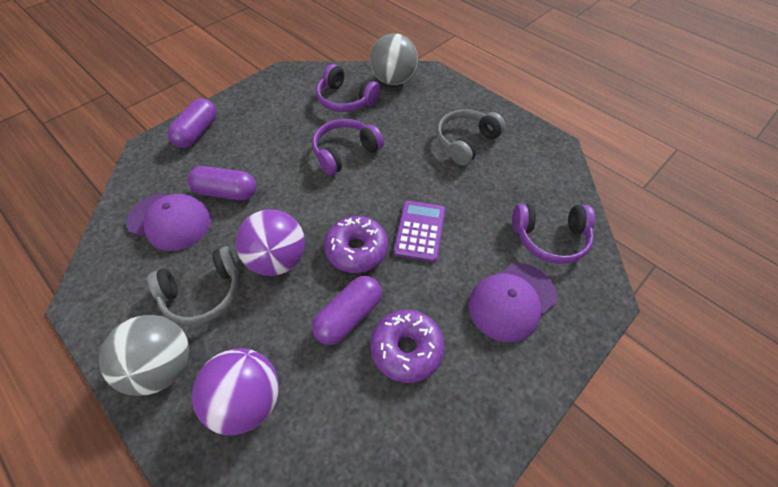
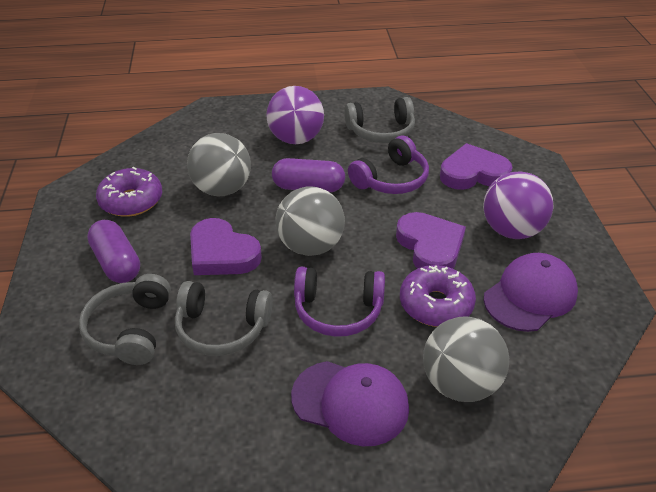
grey ball: 2 -> 3
grey headphones: 2 -> 3
purple calculator: 1 -> 0
purple capsule: 3 -> 2
purple headphones: 3 -> 2
purple heart: 0 -> 3

